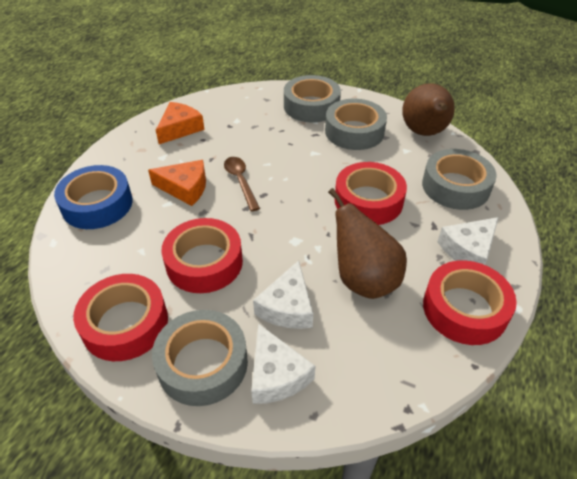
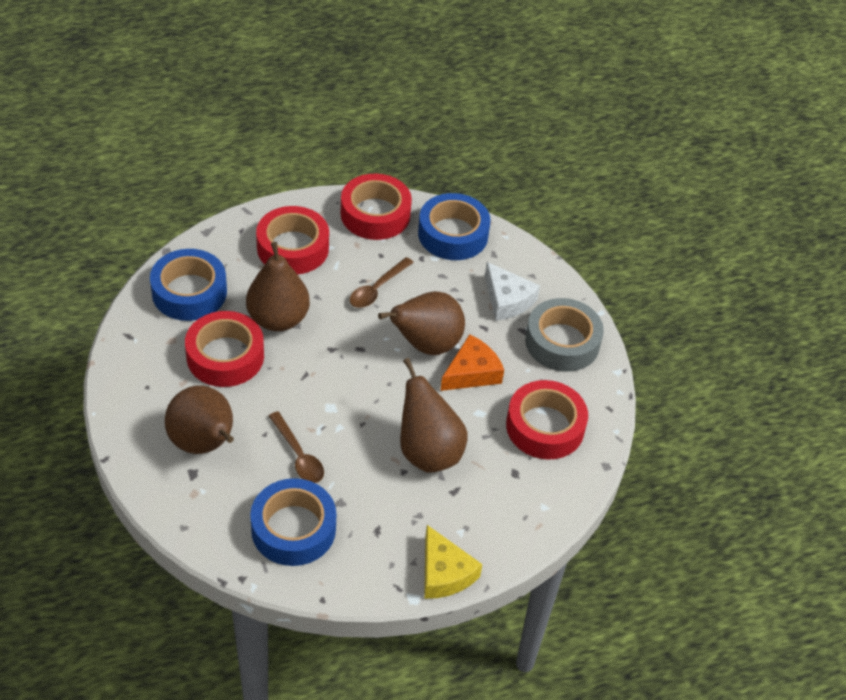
blue tape: 1 -> 3
brown pear: 2 -> 4
brown spoon: 1 -> 2
grey tape: 4 -> 1
orange cheese: 2 -> 1
white cheese: 3 -> 1
yellow cheese: 0 -> 1

